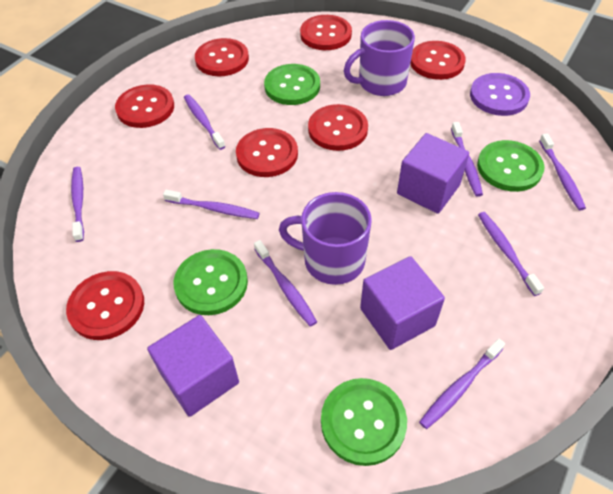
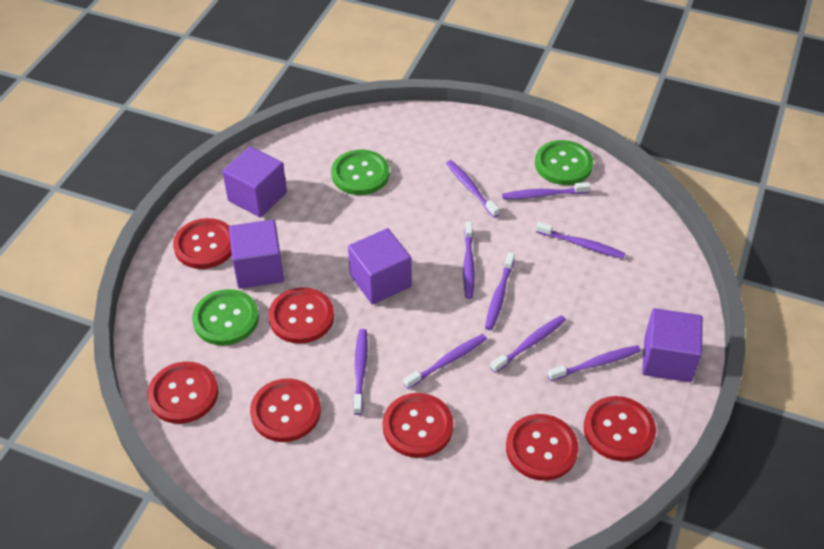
green button: 4 -> 3
purple button: 1 -> 0
purple cube: 3 -> 4
purple mug: 2 -> 0
purple toothbrush: 8 -> 9

